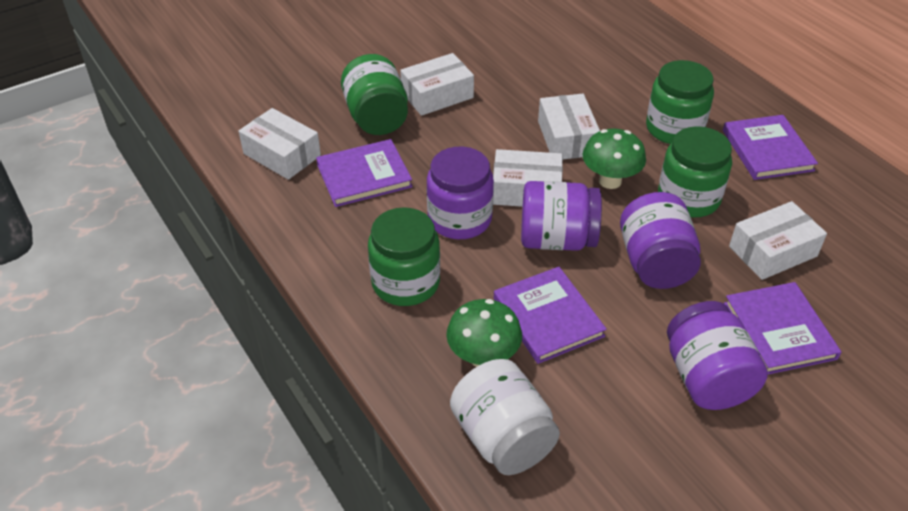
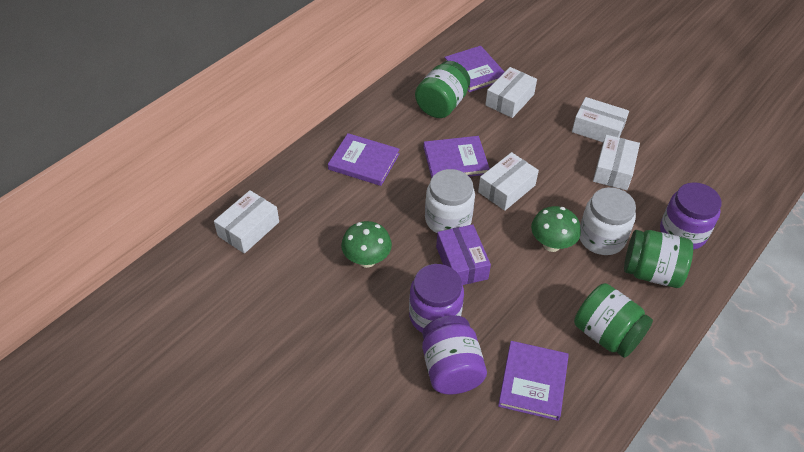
green jar: 4 -> 3
purple box: 0 -> 1
purple jar: 4 -> 3
white jar: 1 -> 2

